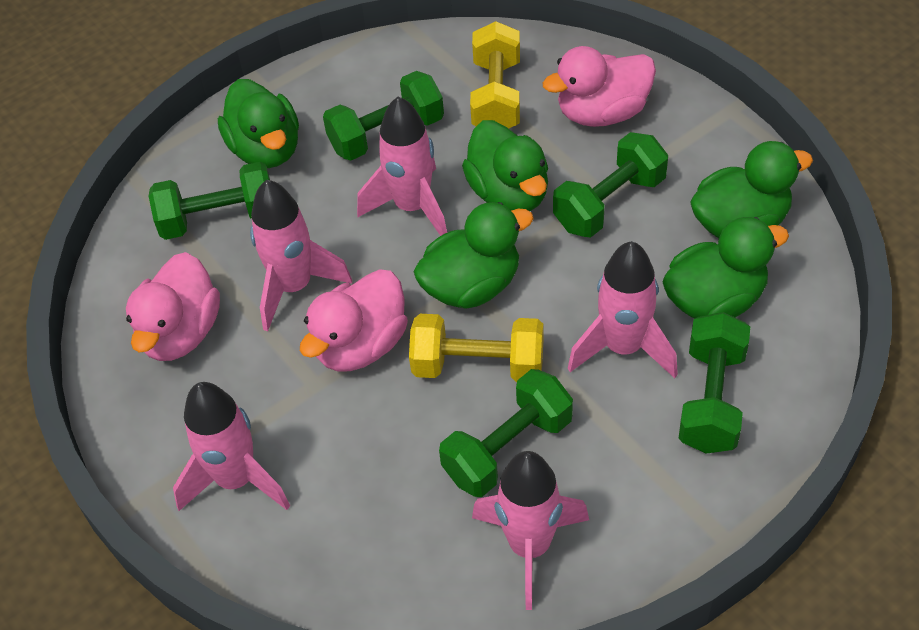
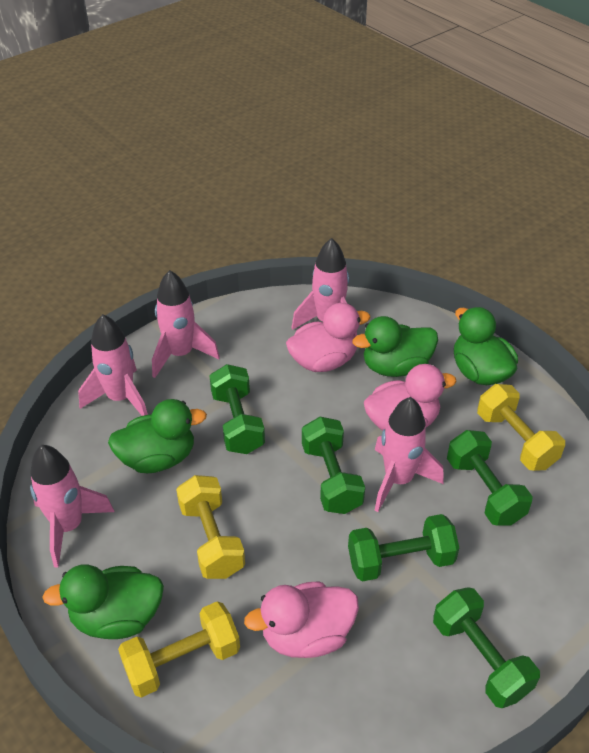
green duck: 5 -> 4
yellow dumbbell: 2 -> 3

